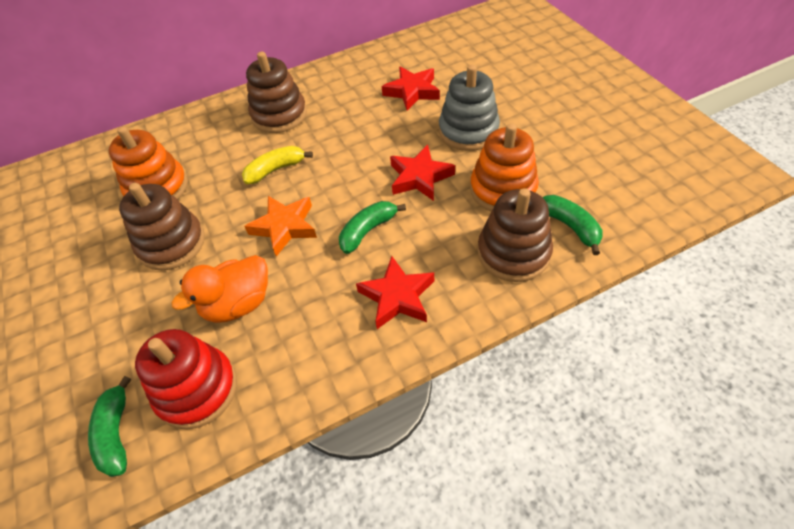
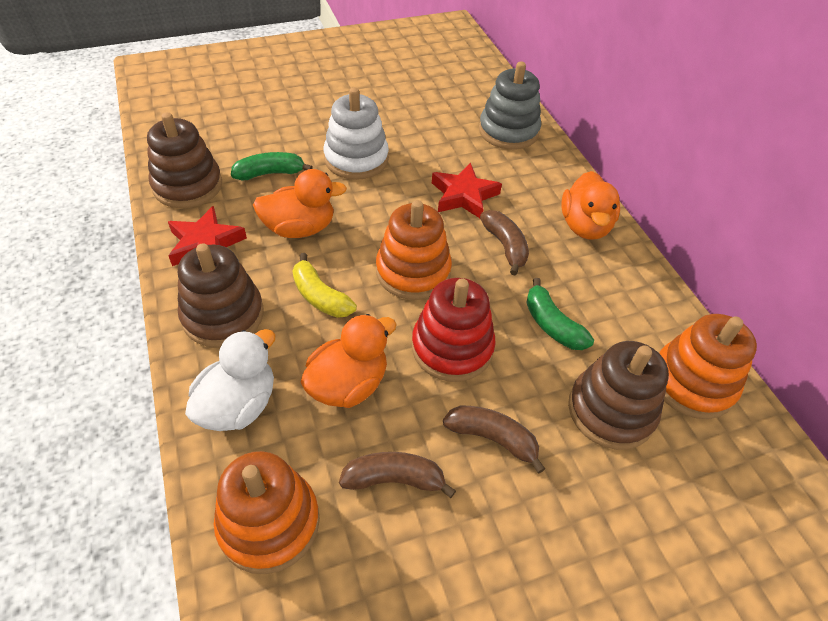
brown banana: 0 -> 3
green banana: 3 -> 2
orange duck: 1 -> 3
orange stacking toy: 2 -> 3
orange star: 1 -> 0
red star: 3 -> 2
white duck: 0 -> 1
white stacking toy: 0 -> 1

